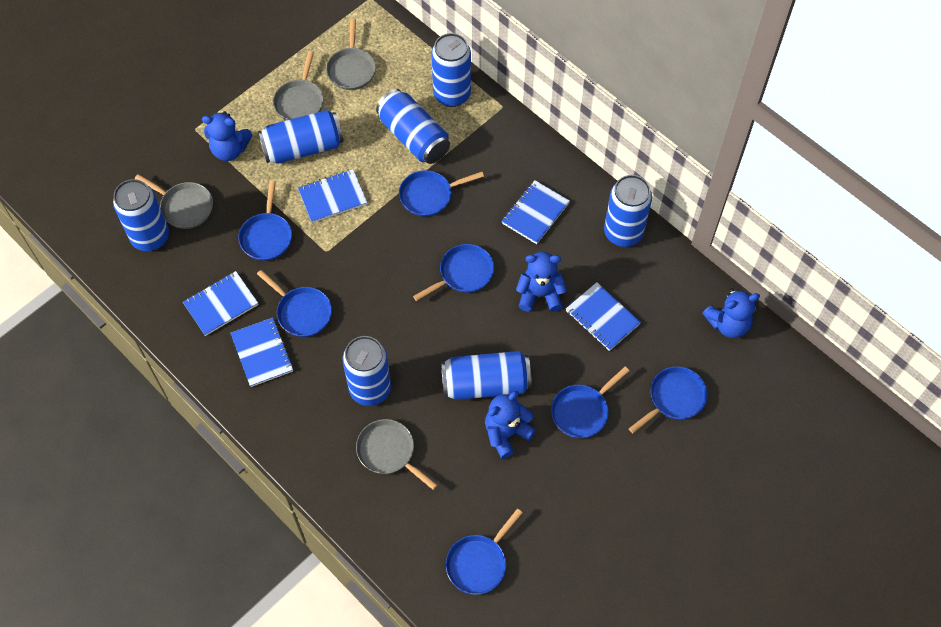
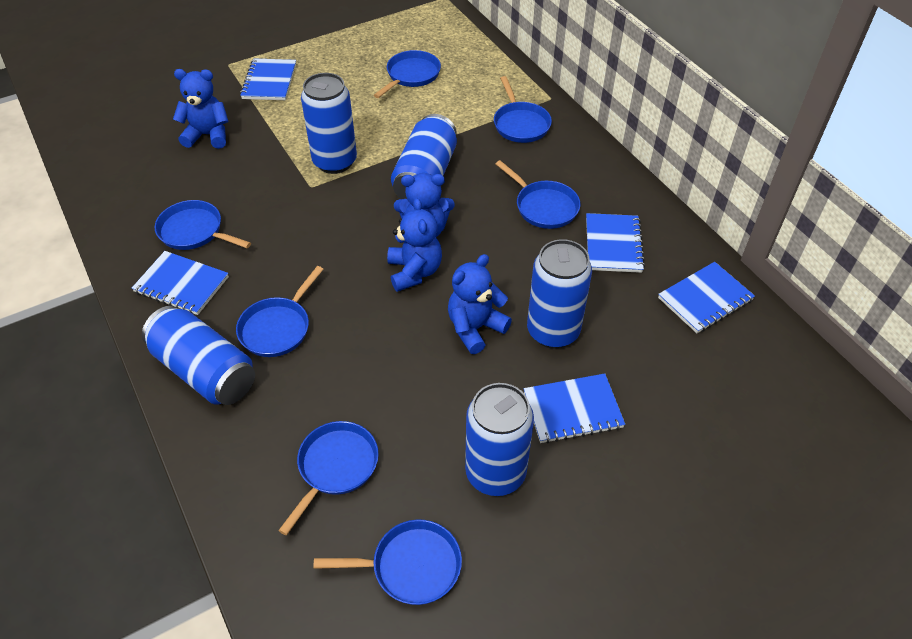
blue can: 7 -> 5
grey pan: 4 -> 0

